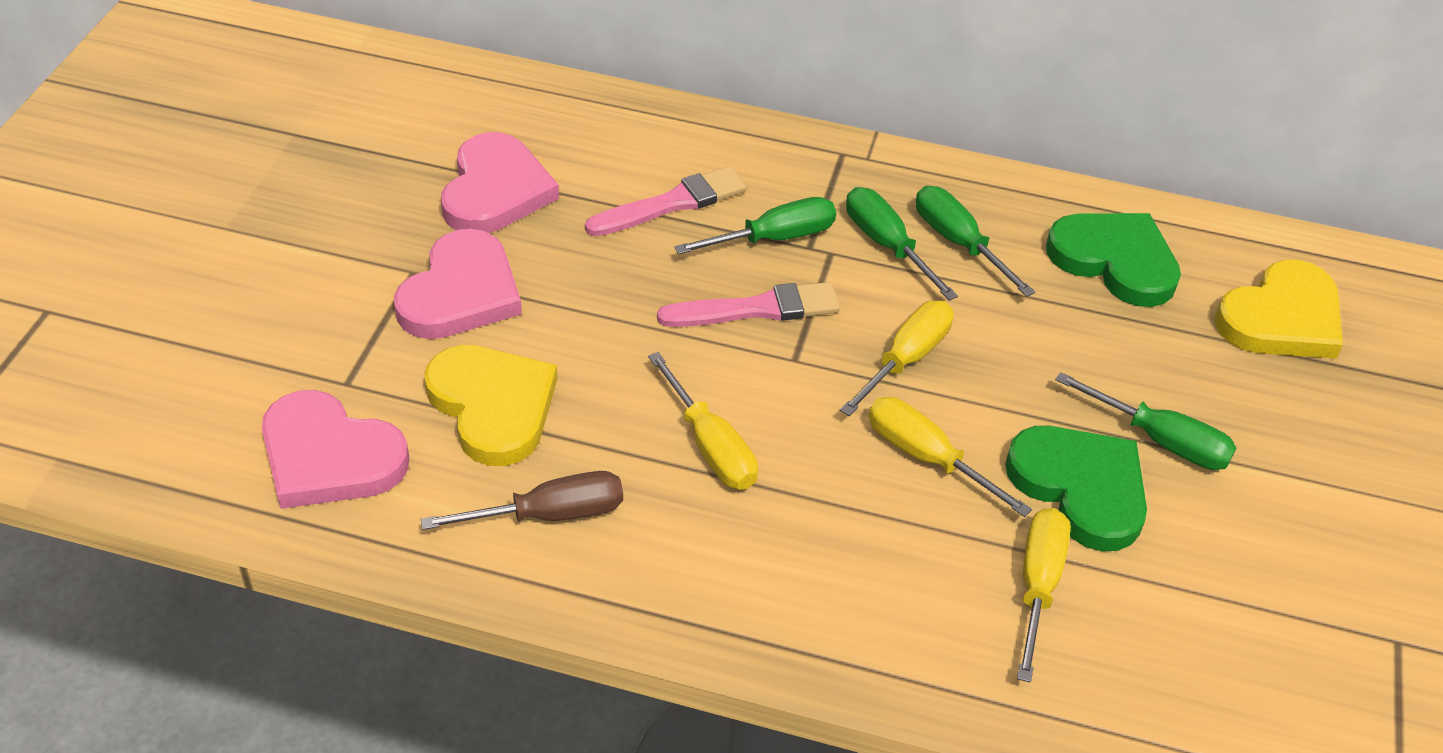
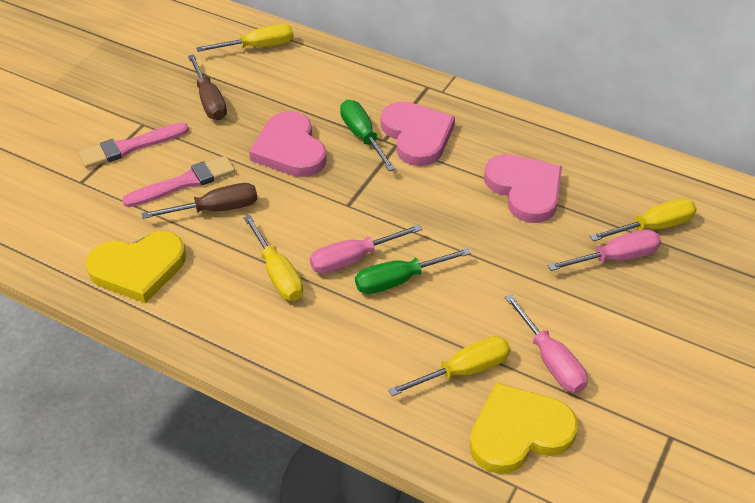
brown screwdriver: 1 -> 2
green heart: 2 -> 0
green screwdriver: 4 -> 2
pink screwdriver: 0 -> 3

